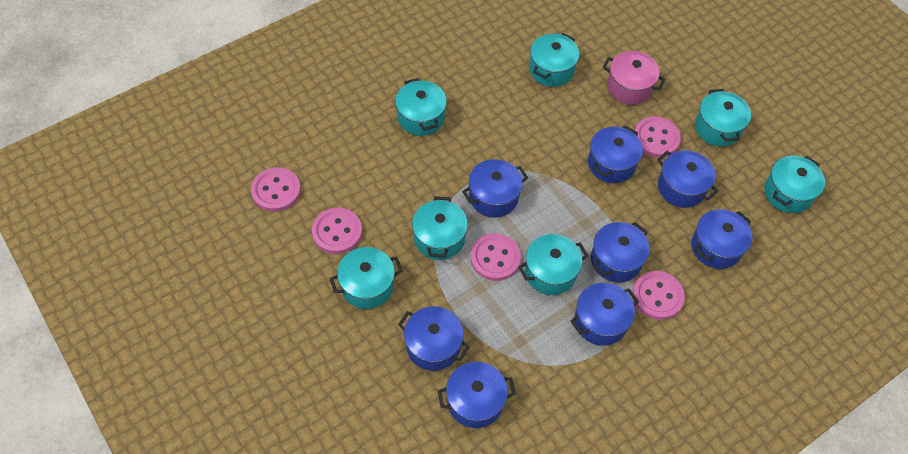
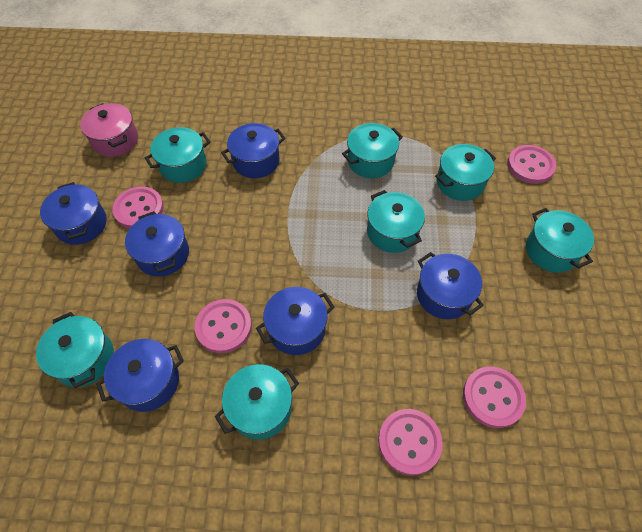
blue pot: 8 -> 6

